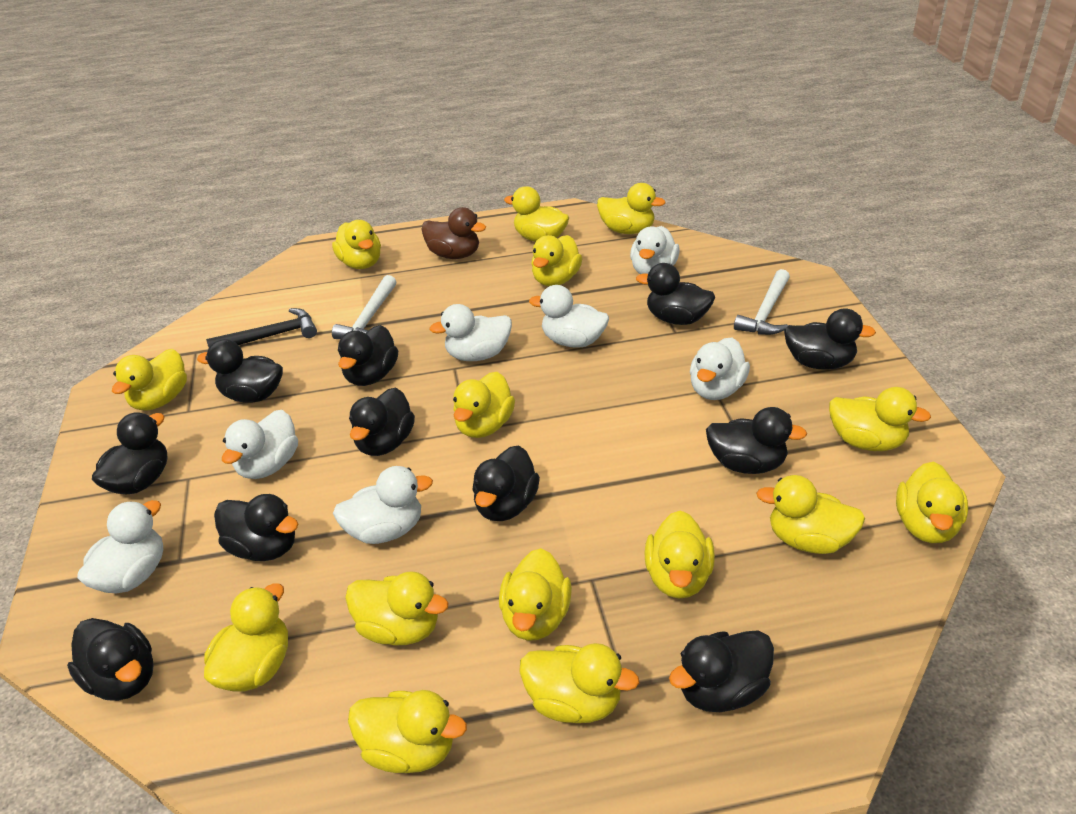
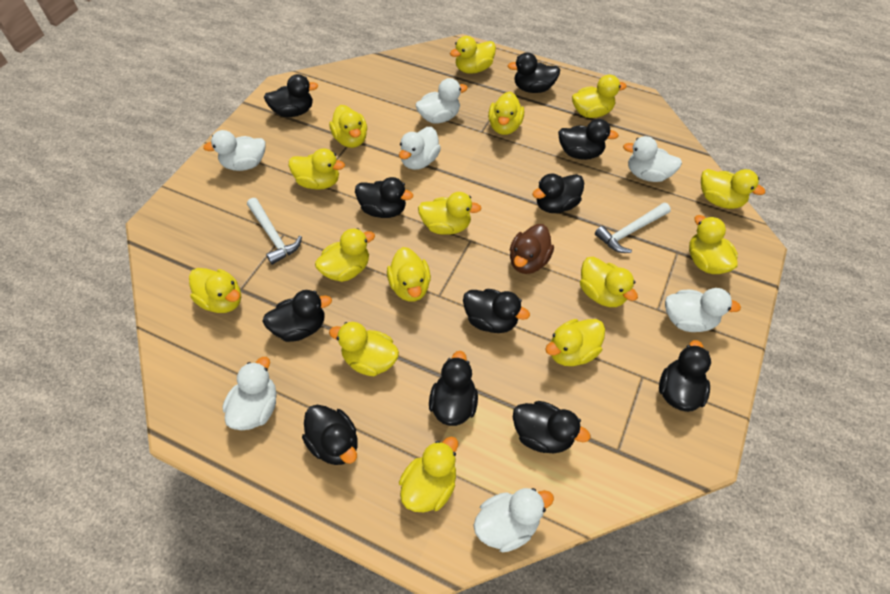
black hammer: 1 -> 0

